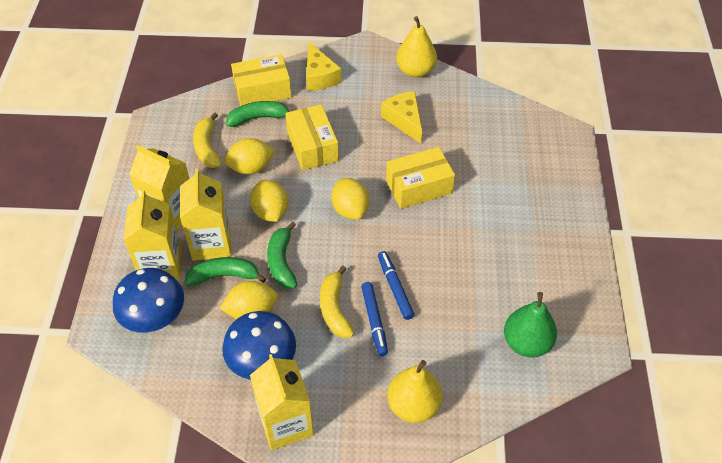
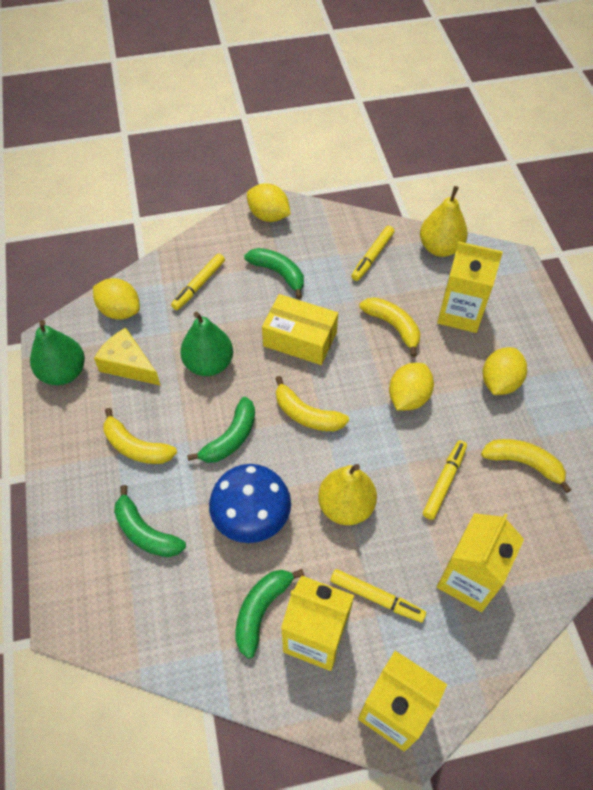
blue marker: 2 -> 0
blue mushroom: 2 -> 1
green banana: 3 -> 4
green pear: 1 -> 2
yellow banana: 2 -> 4
yellow box: 3 -> 1
yellow cheese: 2 -> 1
yellow marker: 0 -> 4

